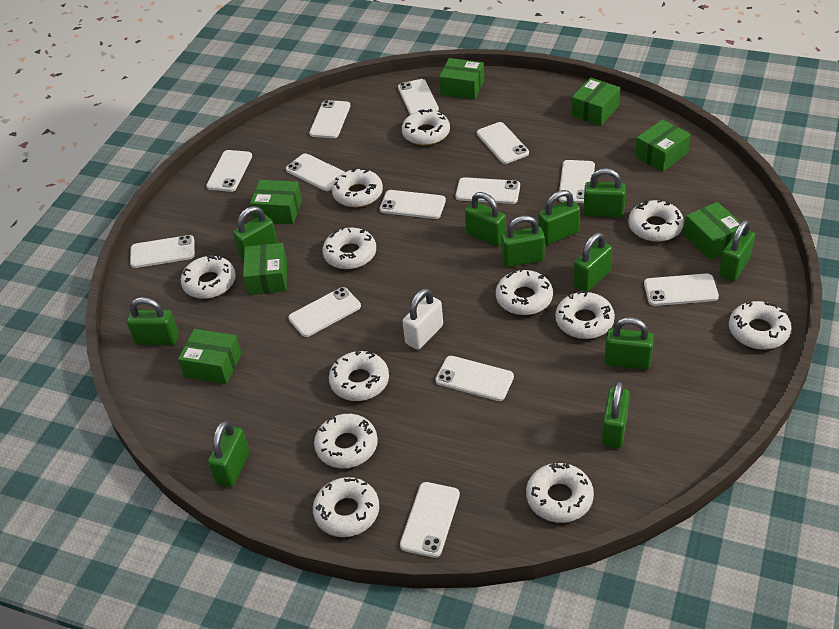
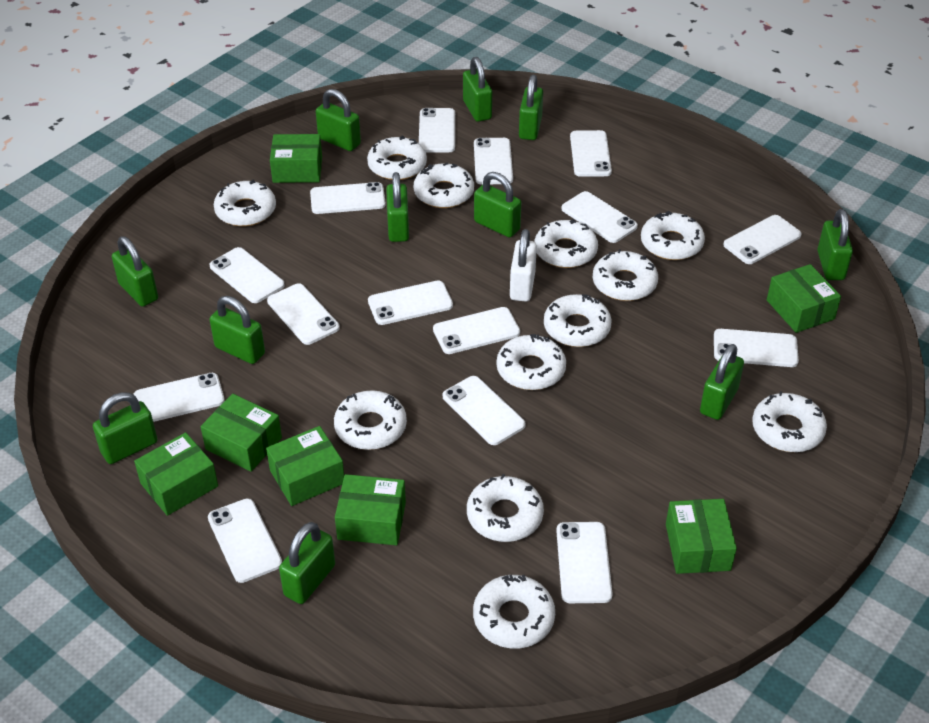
white phone: 13 -> 15

